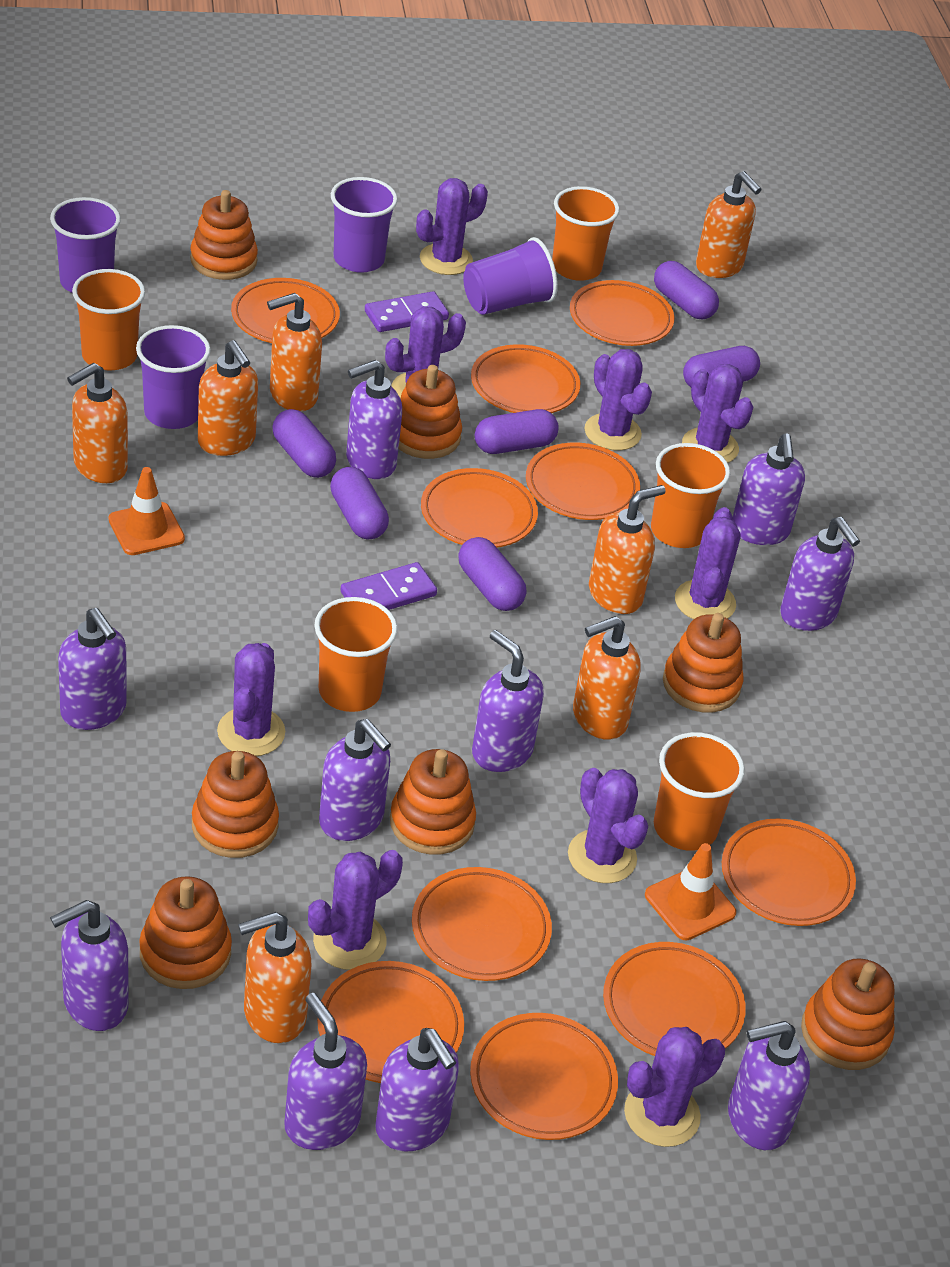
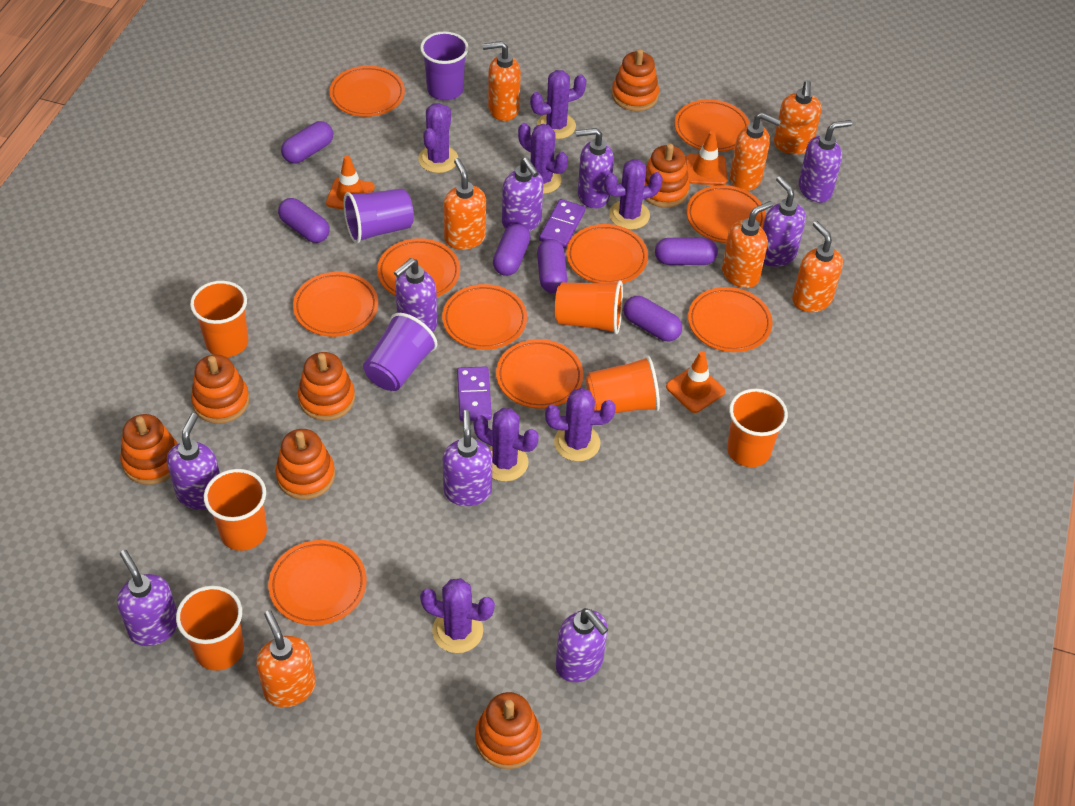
orange cup: 5 -> 6
orange traffic cone: 2 -> 3
purple cactus: 9 -> 7
purple cup: 4 -> 3
purple soap dispenser: 10 -> 9

